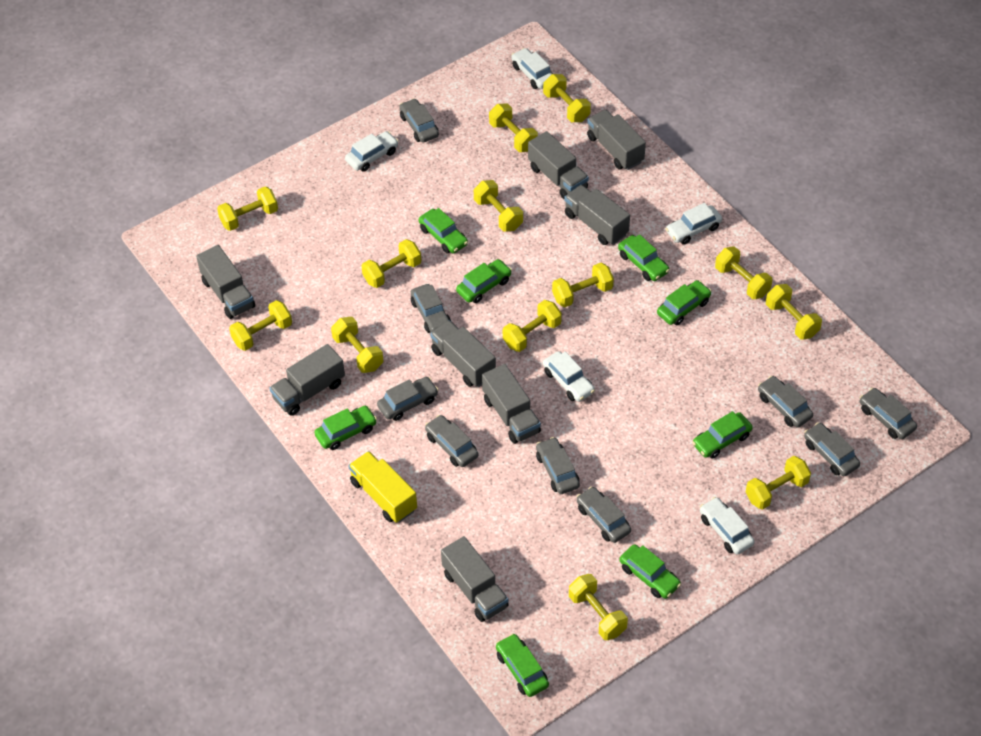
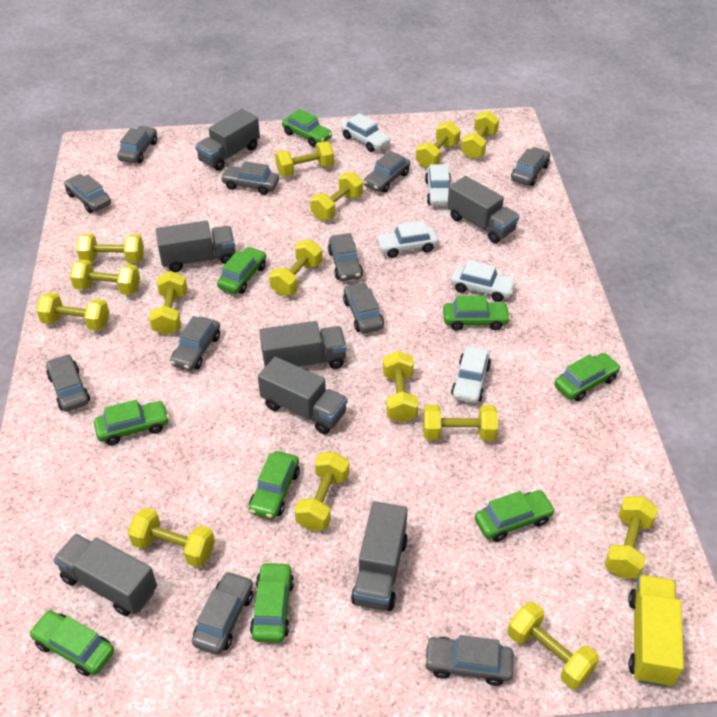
green car: 8 -> 9
grey car: 9 -> 11
grey truck: 8 -> 7
yellow dumbbell: 13 -> 15

